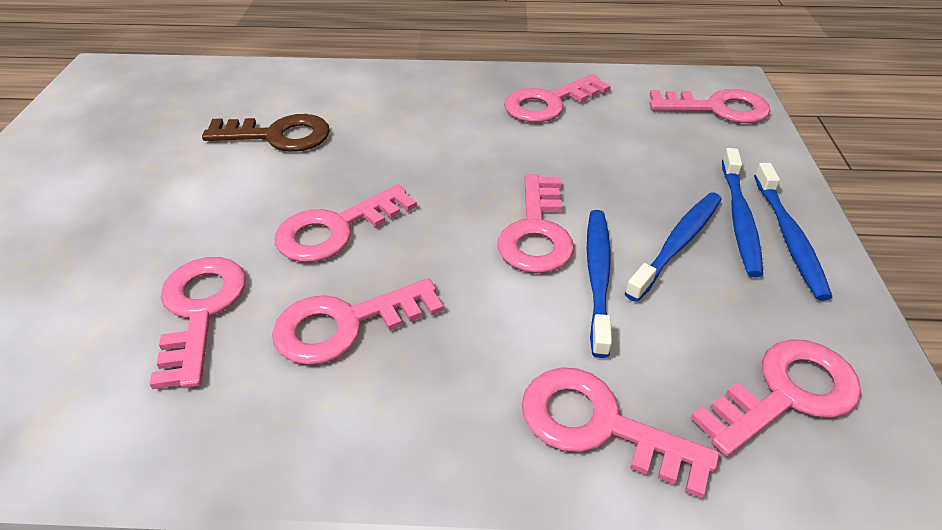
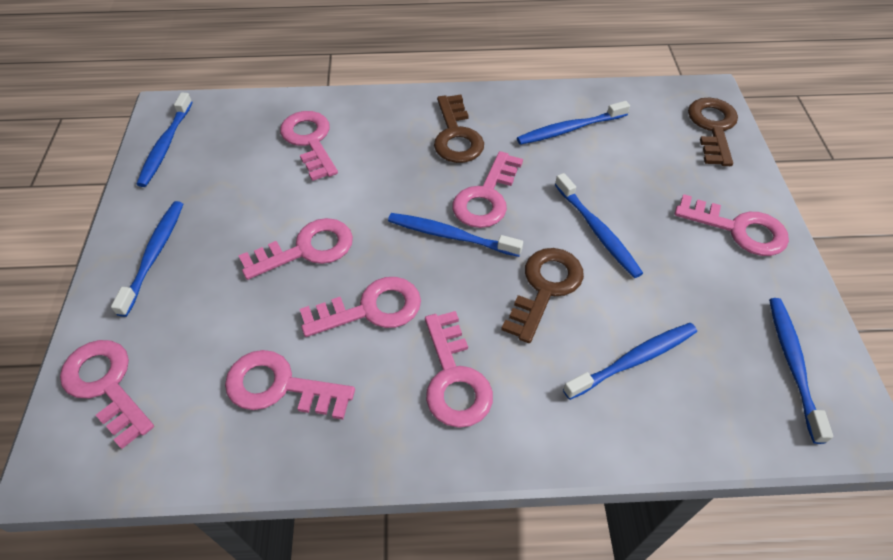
blue toothbrush: 4 -> 7
brown key: 1 -> 3

